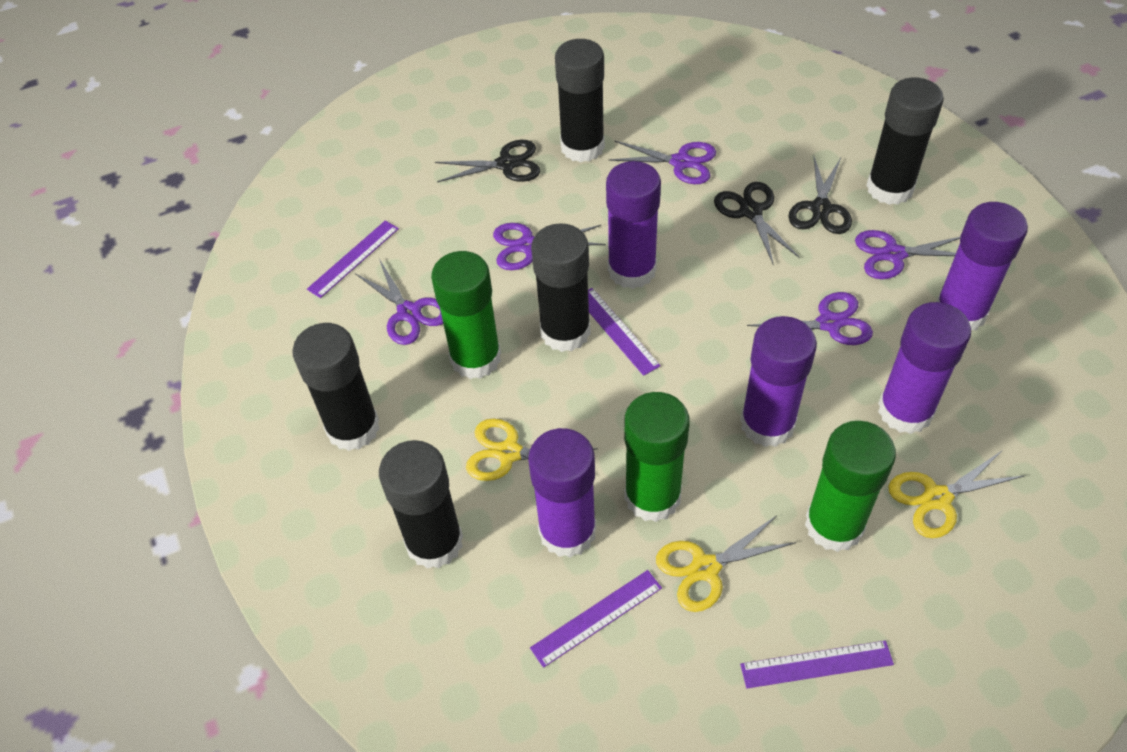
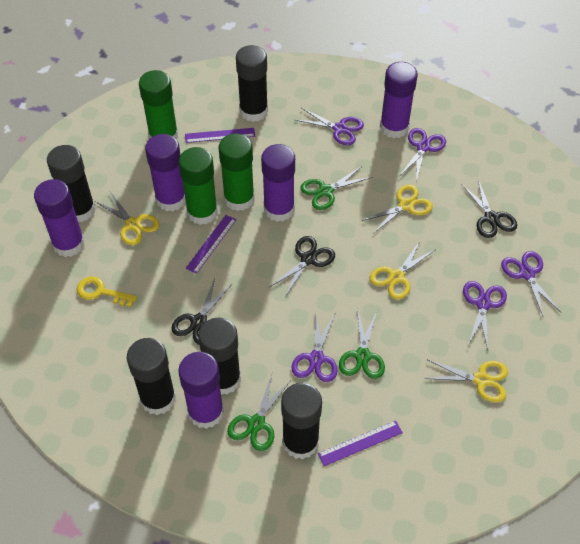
green scissors: 0 -> 3
purple ruler: 4 -> 3
yellow key: 0 -> 1
yellow scissors: 3 -> 4

